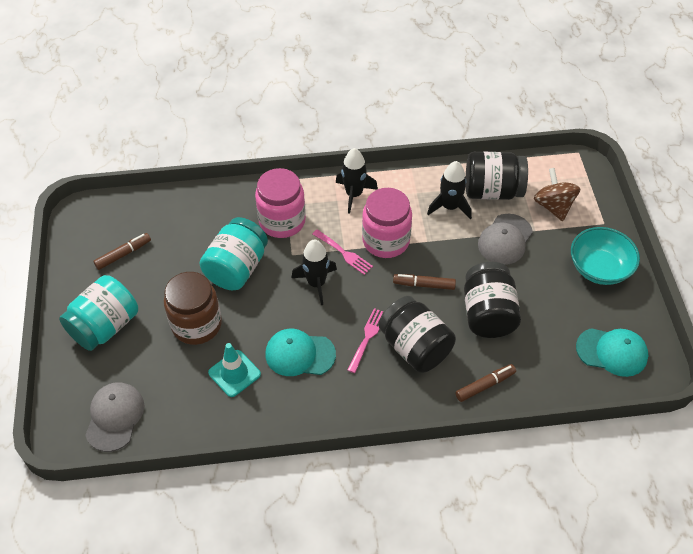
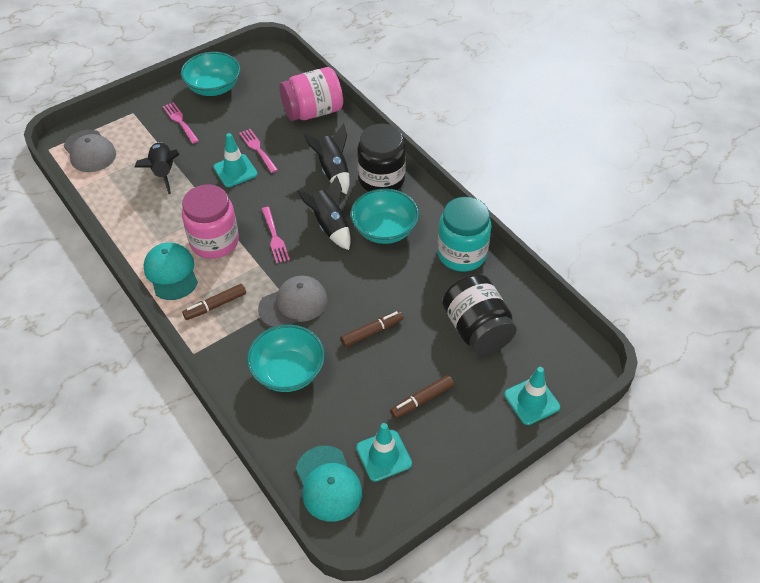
black jar: 3 -> 2
brown jar: 1 -> 0
brown spinning top: 1 -> 0
pink fork: 2 -> 3
turquoise bowl: 1 -> 3
turquoise jar: 2 -> 1
turquoise traffic cone: 1 -> 3

